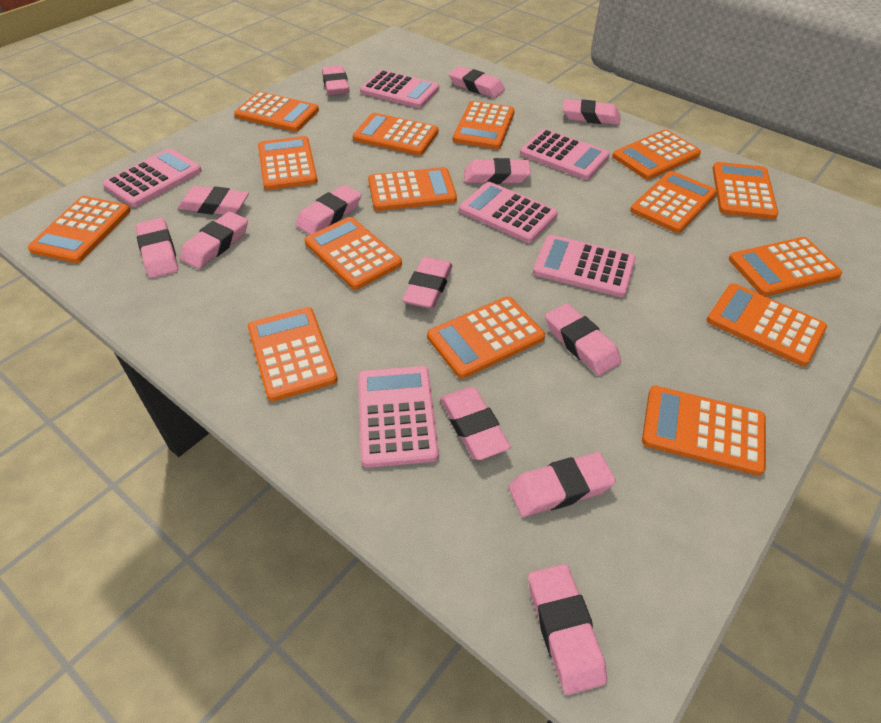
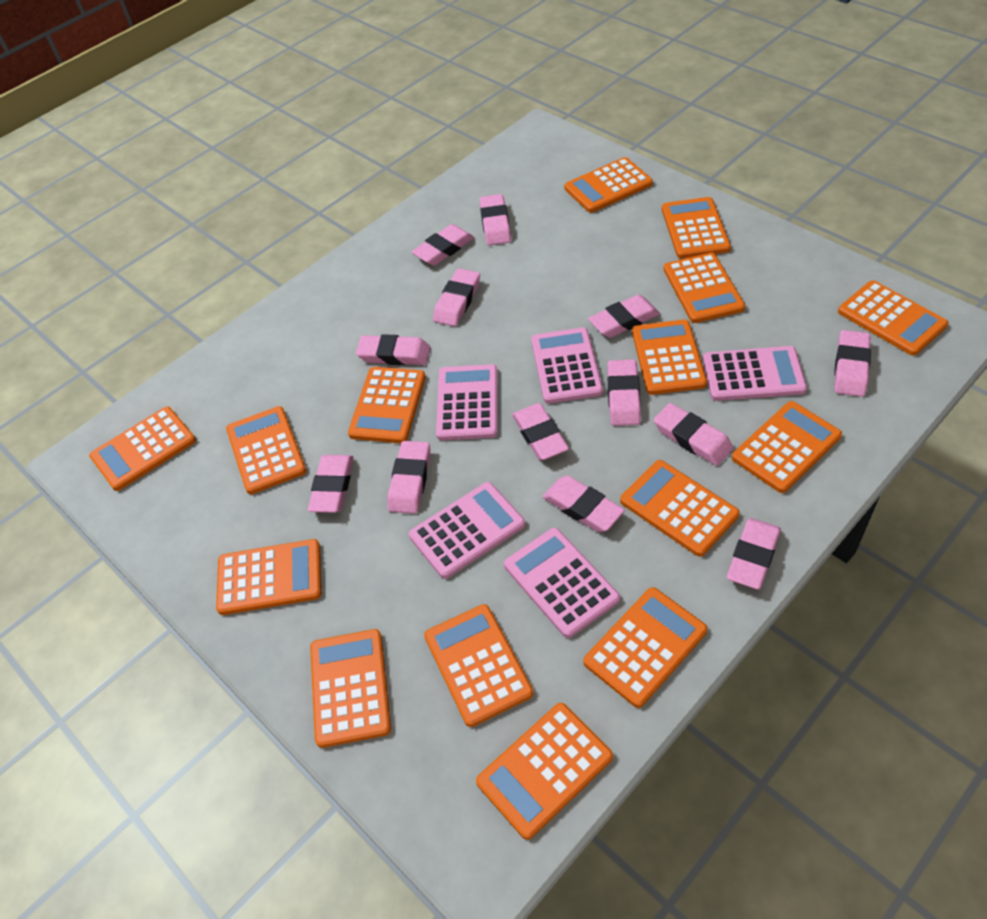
pink calculator: 6 -> 5

